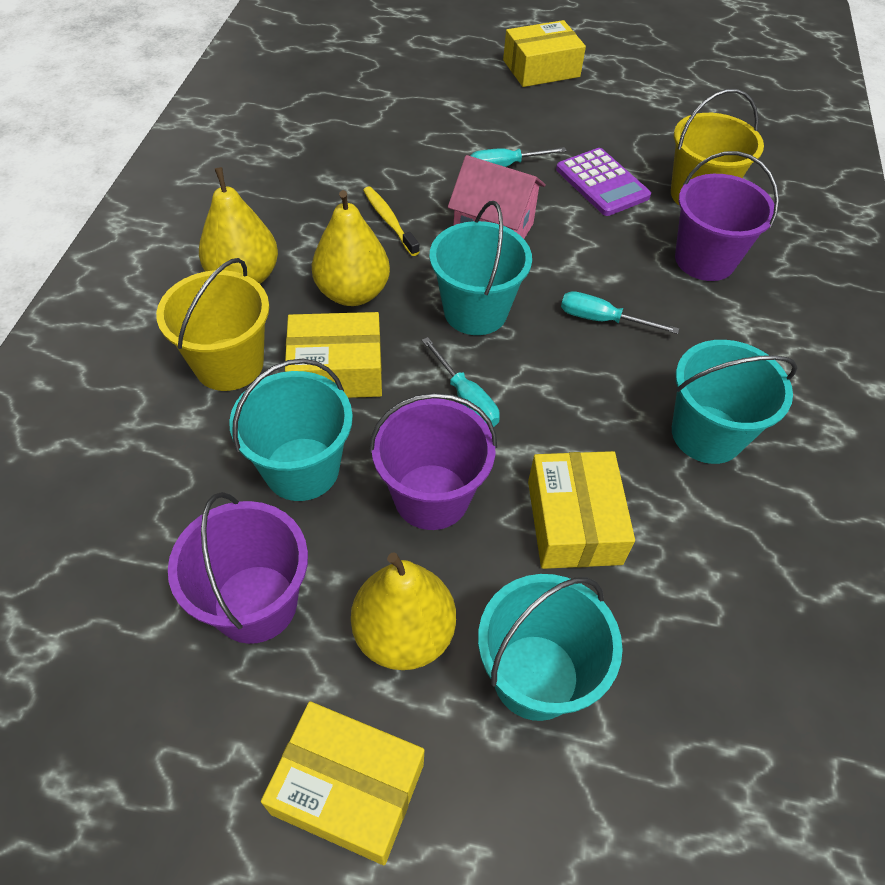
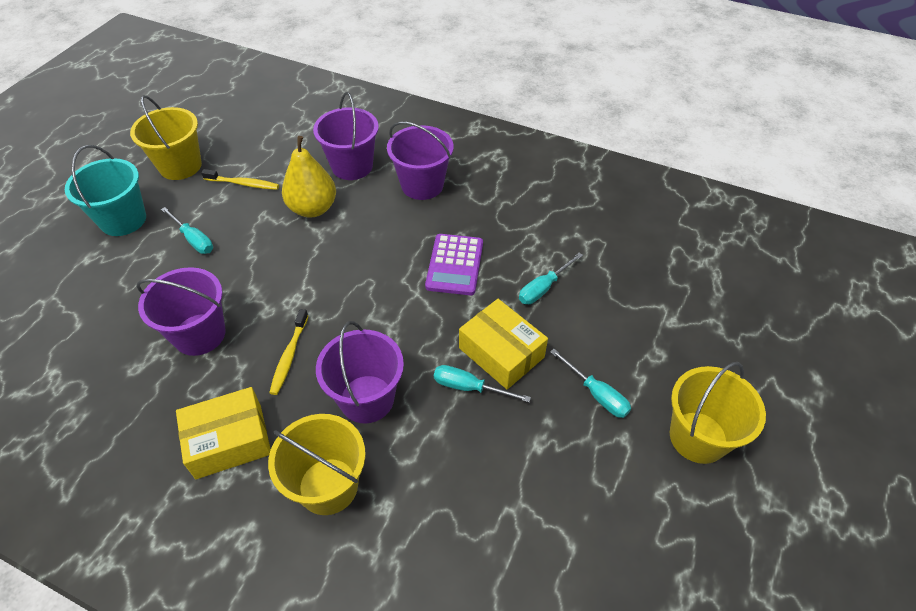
pink house: 1 -> 0
purple bucket: 3 -> 4
turquoise bucket: 4 -> 1
turquoise screwdriver: 3 -> 4
yellow box: 4 -> 2
yellow bucket: 2 -> 3
yellow pear: 3 -> 1
yellow toothbrush: 1 -> 2

